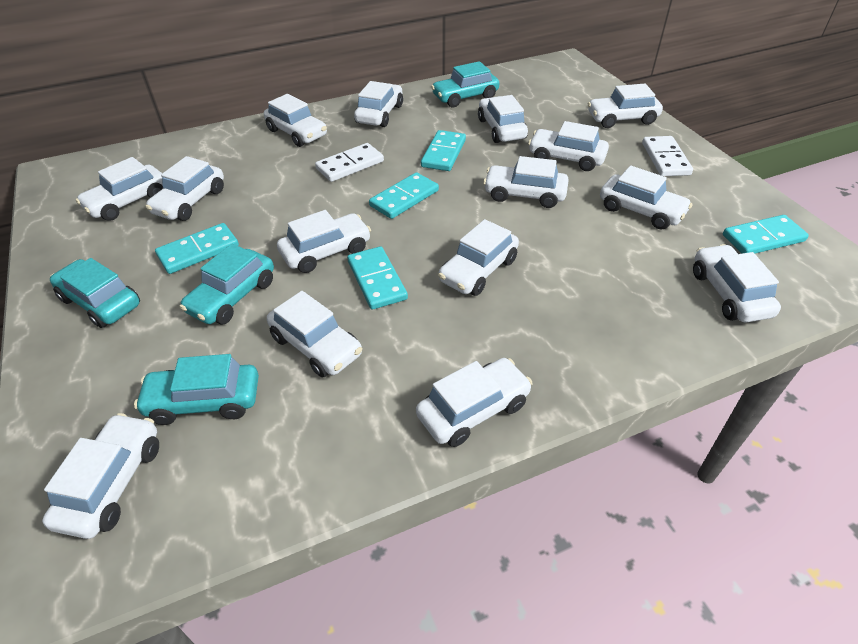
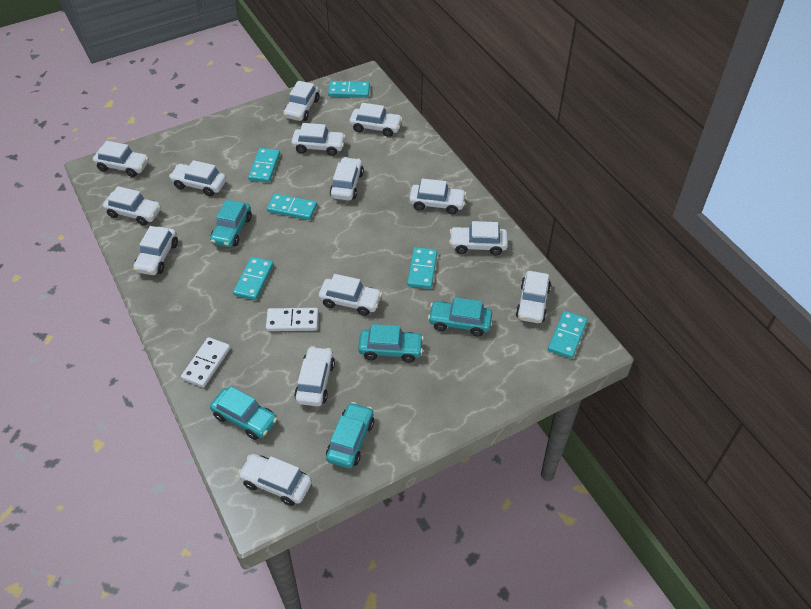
turquoise car: 4 -> 5
turquoise domino: 5 -> 6
white car: 15 -> 14

